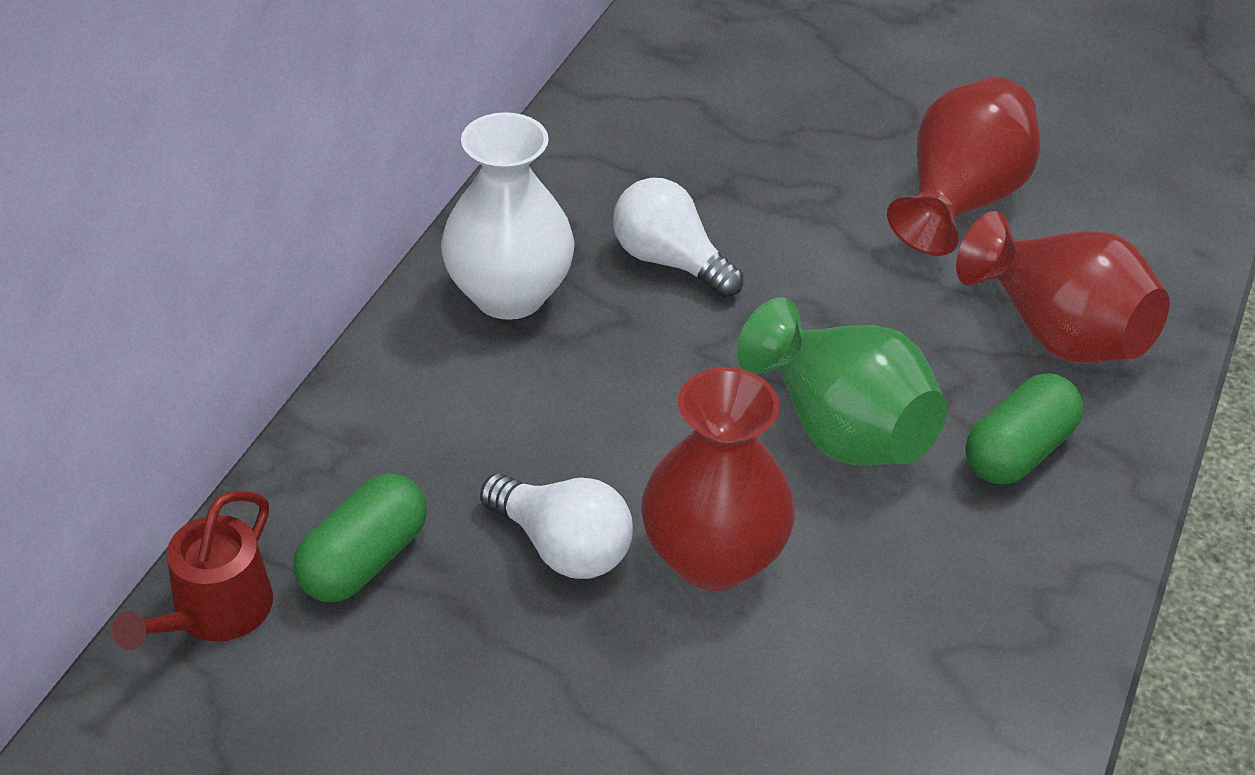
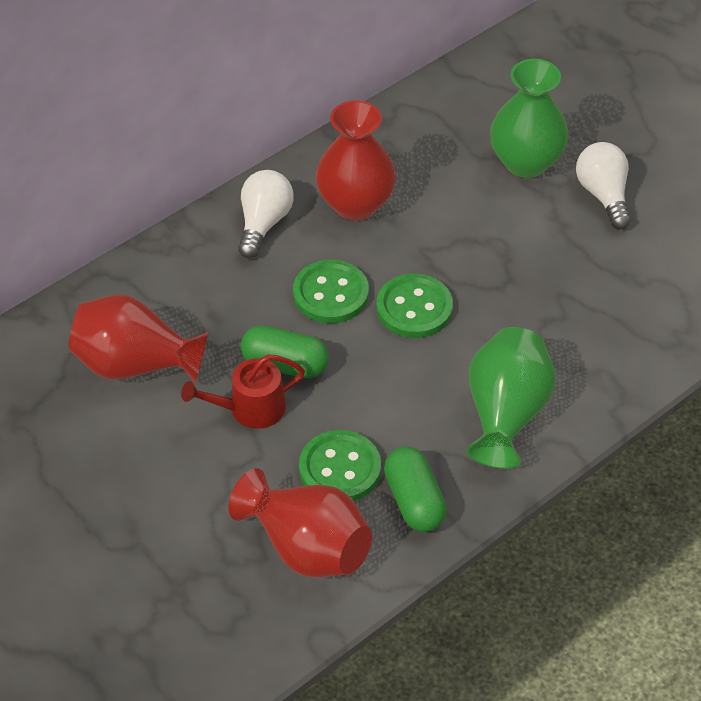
green button: 0 -> 3
green vase: 1 -> 2
white vase: 1 -> 0

